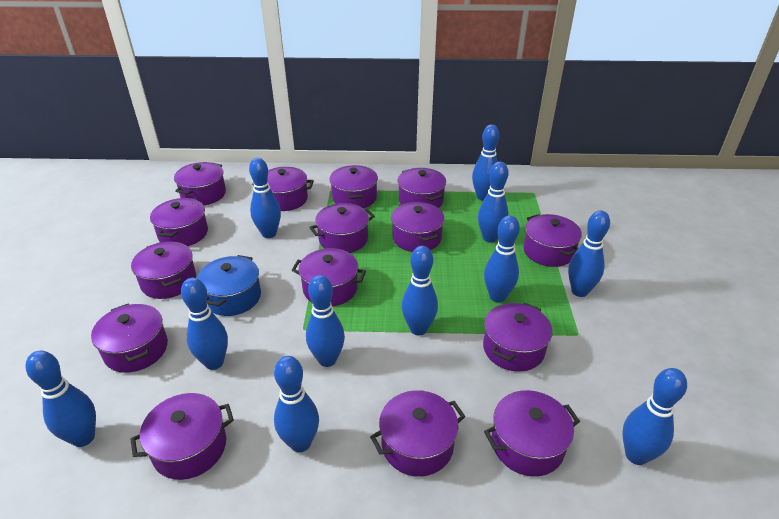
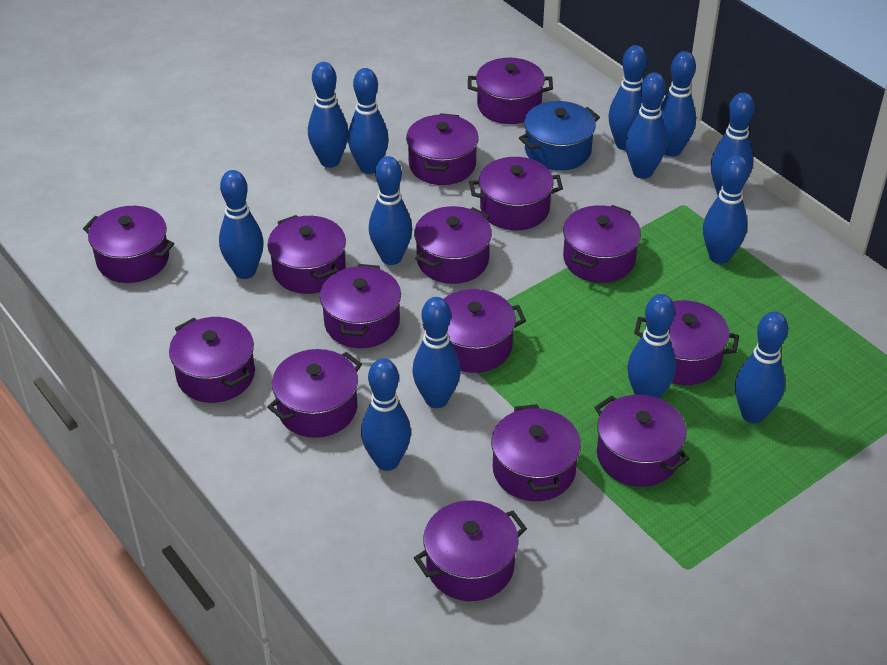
blue bowling pin: 11 -> 13

